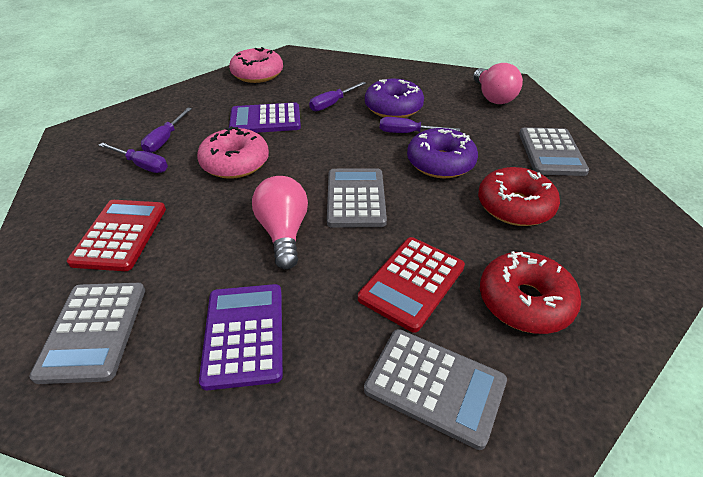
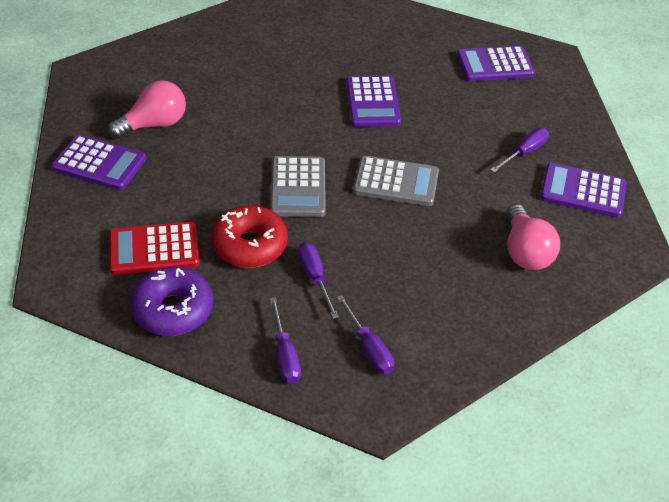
grey calculator: 4 -> 2
pink donut: 2 -> 0
purple calculator: 2 -> 4
purple donut: 2 -> 1
red calculator: 2 -> 1
red donut: 2 -> 1

